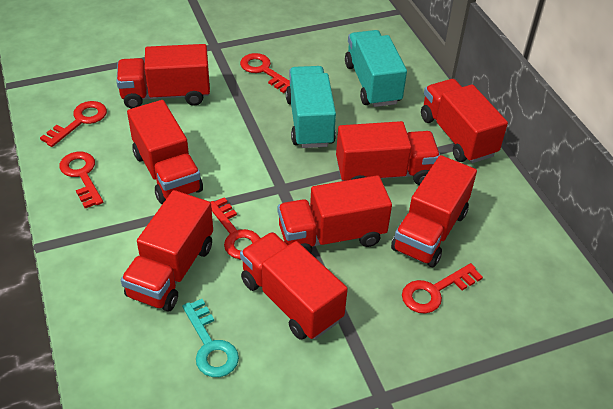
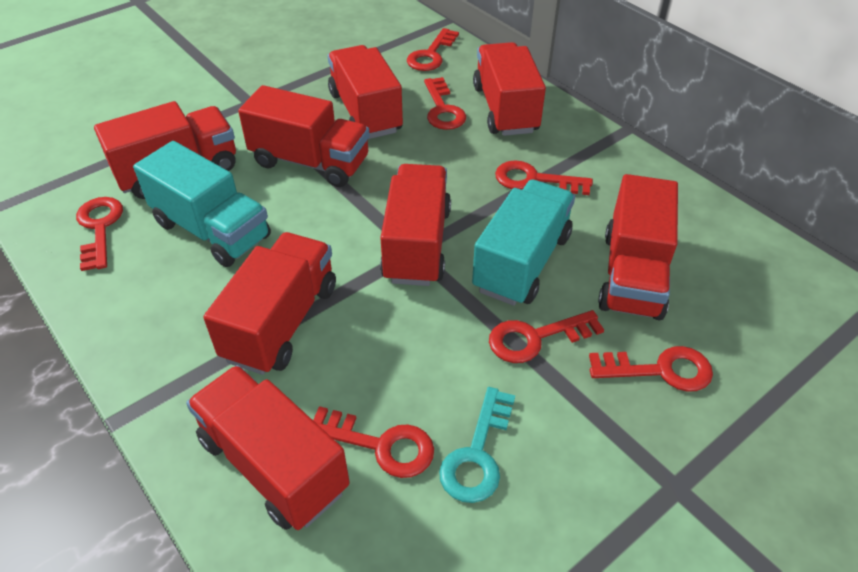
red key: 5 -> 7

